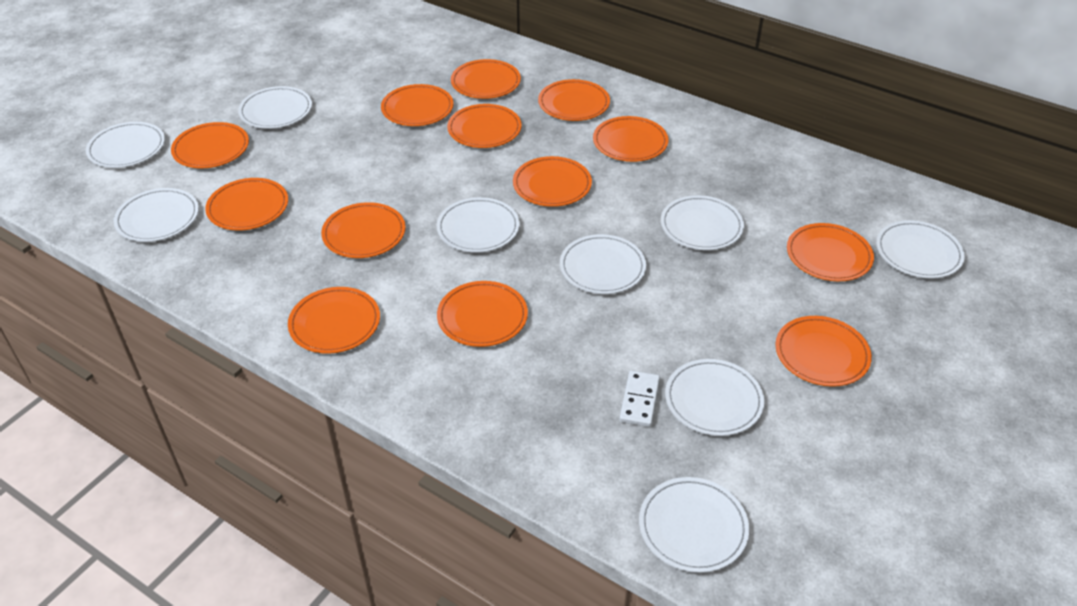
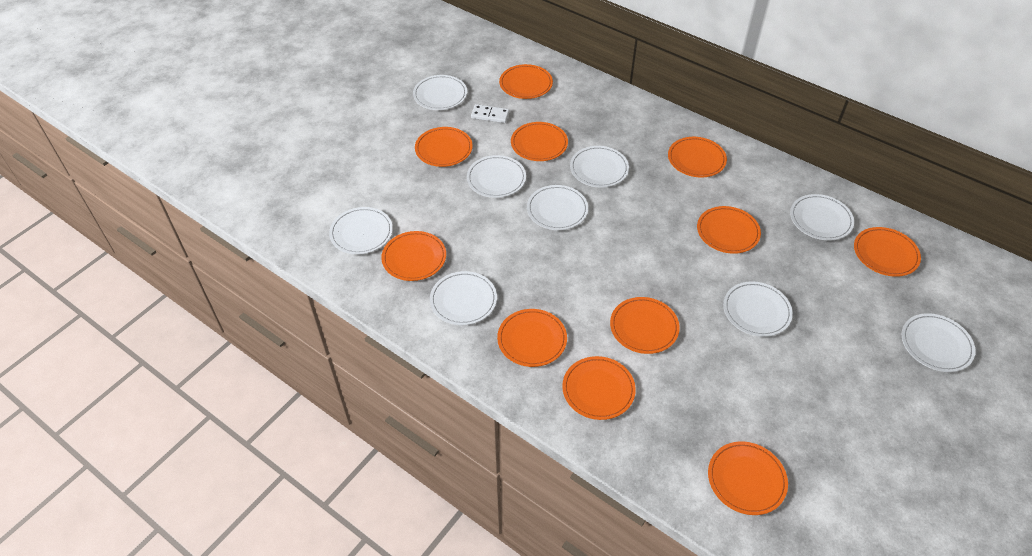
orange plate: 13 -> 11

